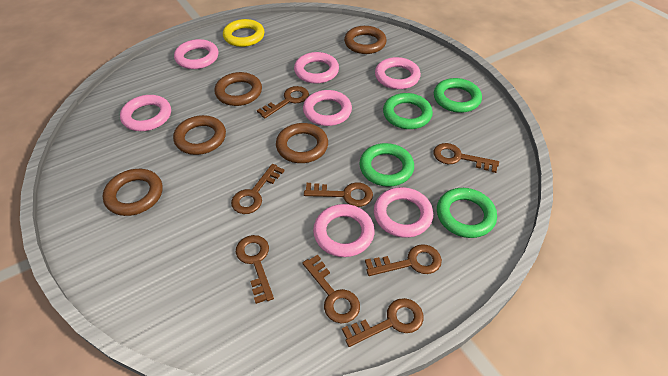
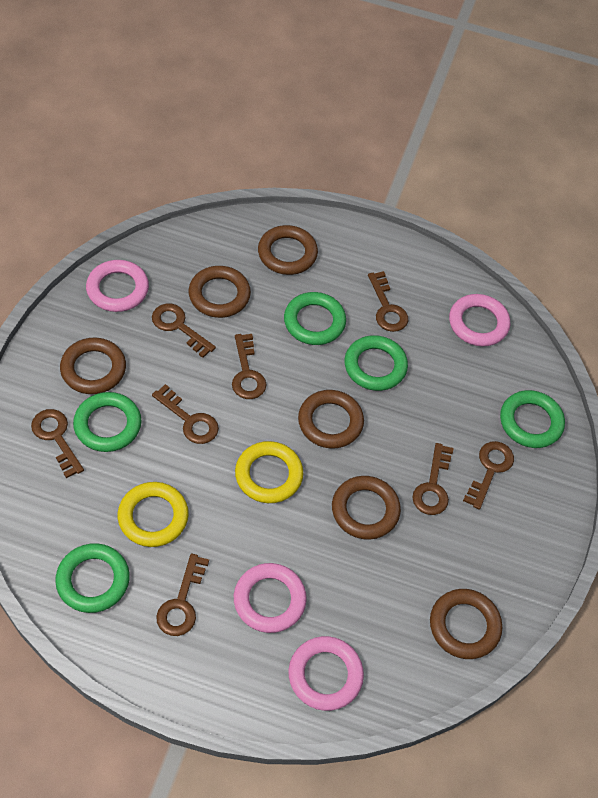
brown ring: 5 -> 6
green ring: 4 -> 5
pink ring: 7 -> 4
yellow ring: 1 -> 2

